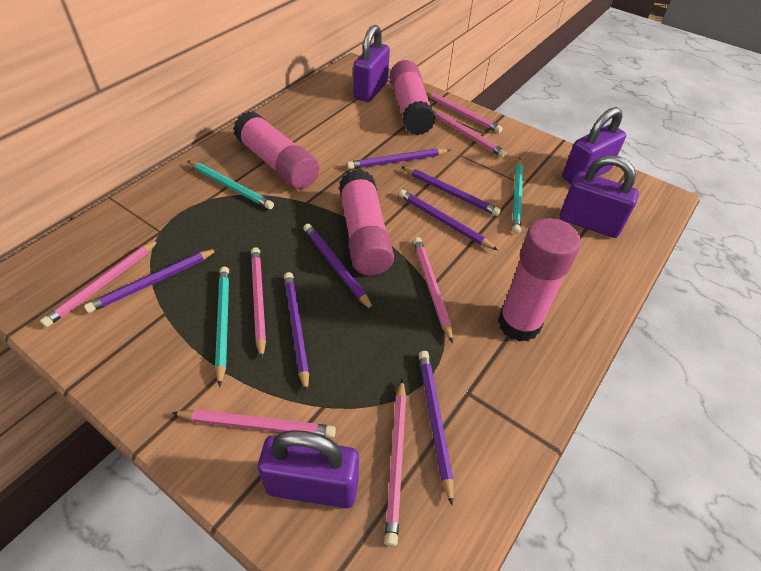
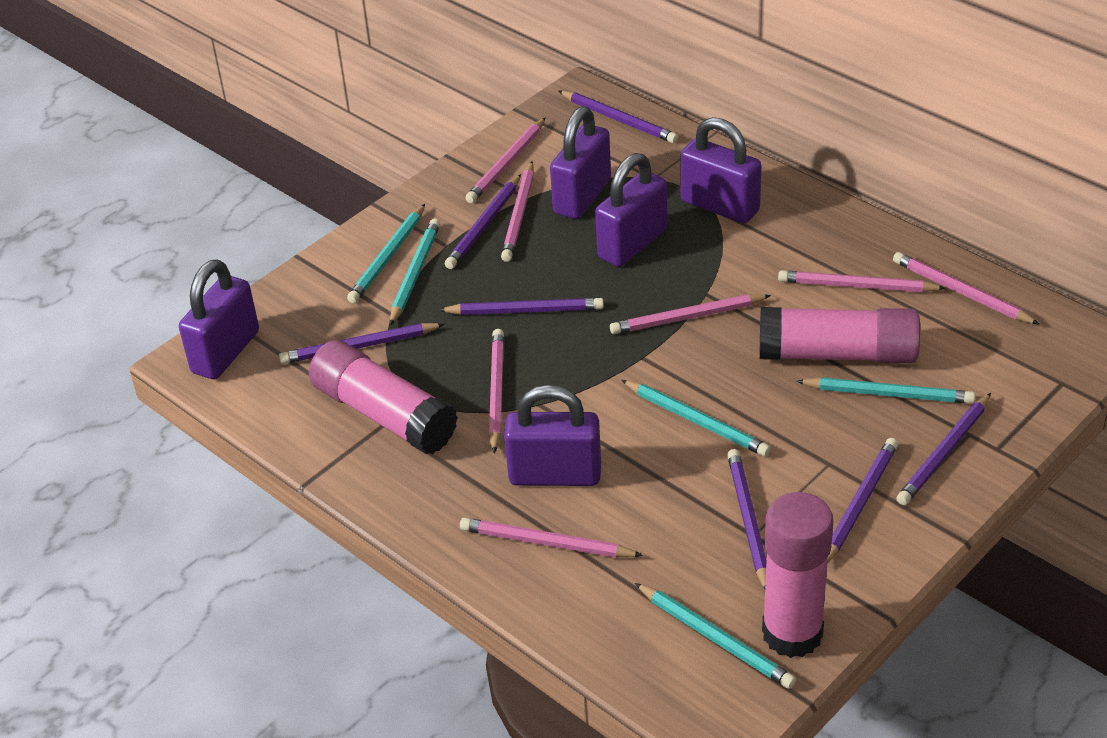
pink glue stick: 4 -> 3
purple padlock: 4 -> 5
turquoise pencil: 3 -> 5

